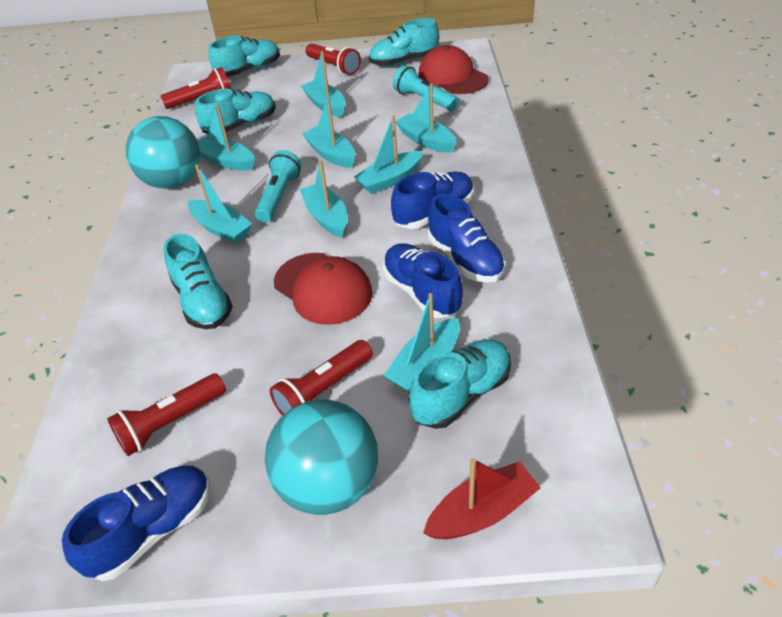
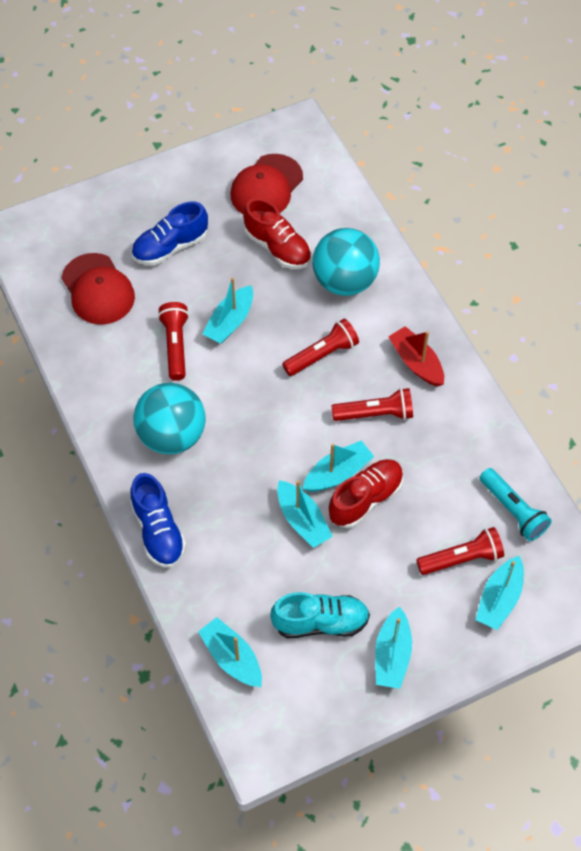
blue shoe: 4 -> 2
red shoe: 0 -> 2
turquoise boat: 8 -> 6
turquoise flashlight: 2 -> 1
turquoise shoe: 5 -> 1

